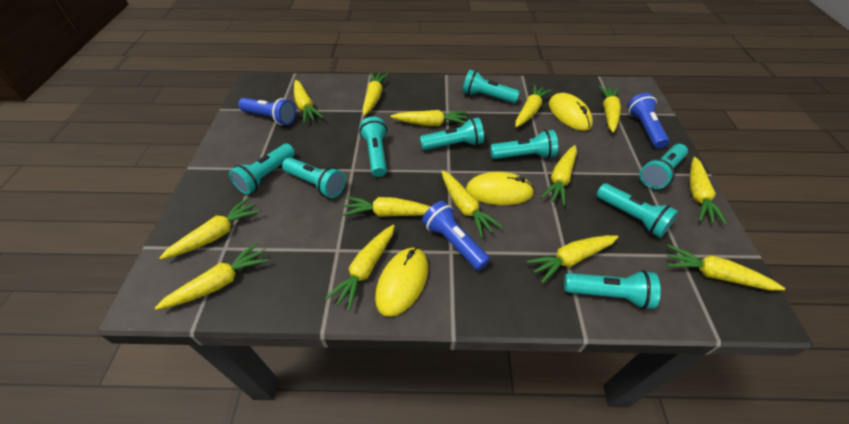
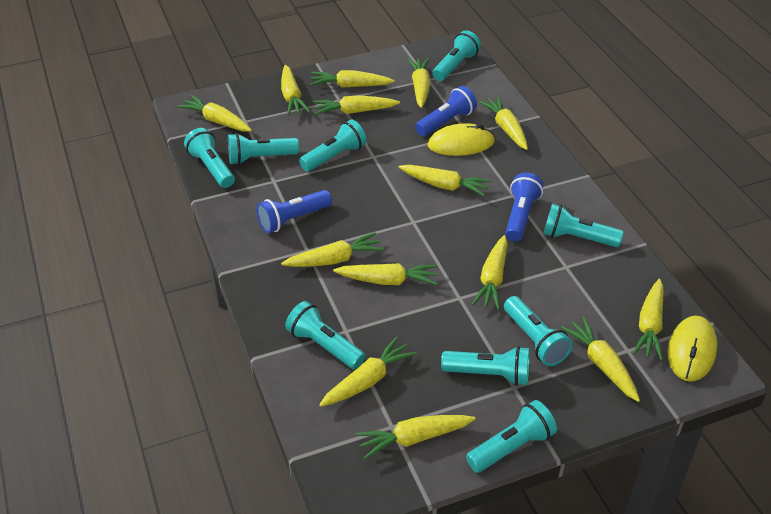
yellow mouse: 3 -> 2

